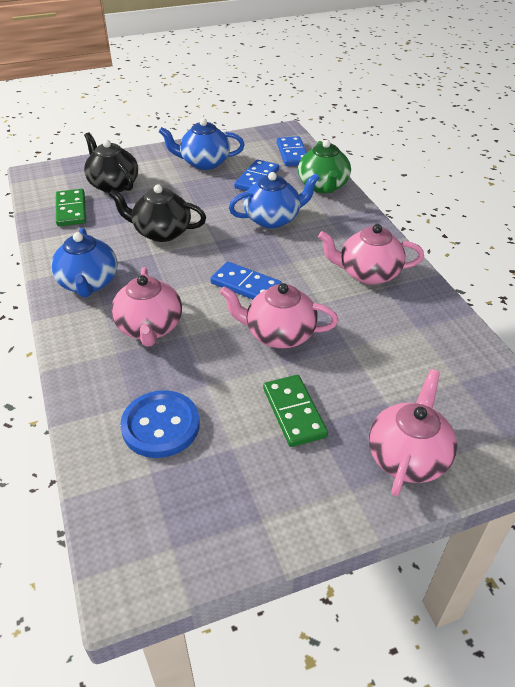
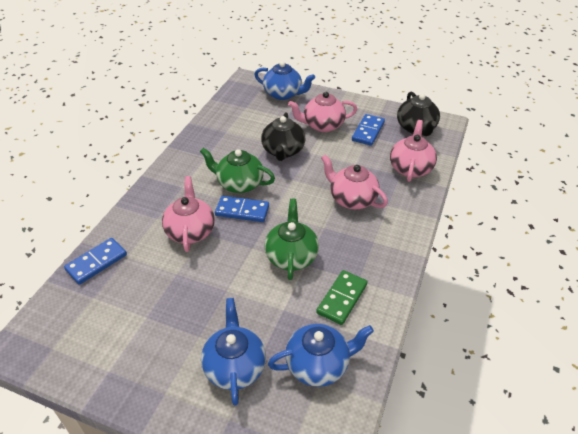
blue button: 1 -> 0
green domino: 2 -> 1
green teapot: 1 -> 2

